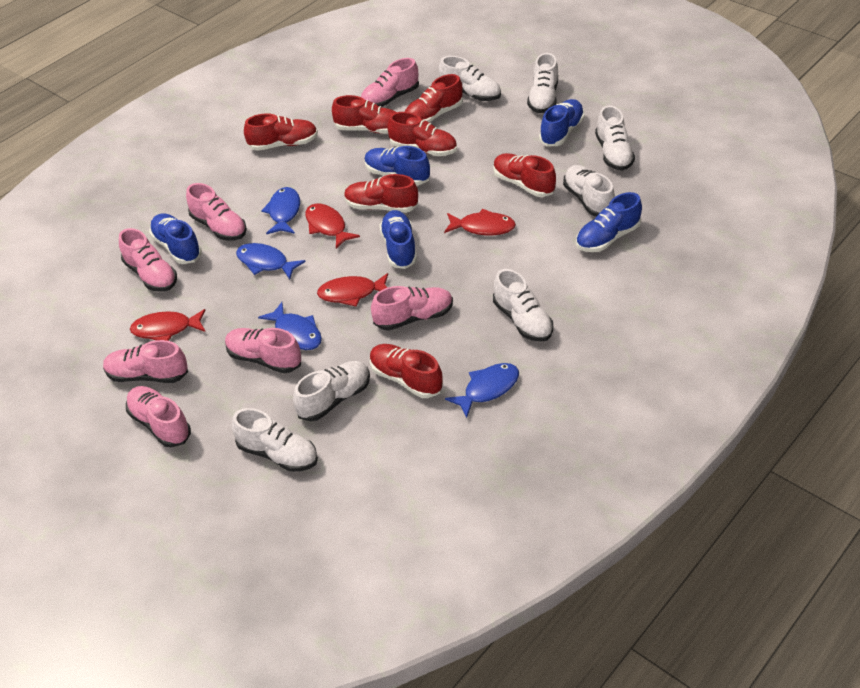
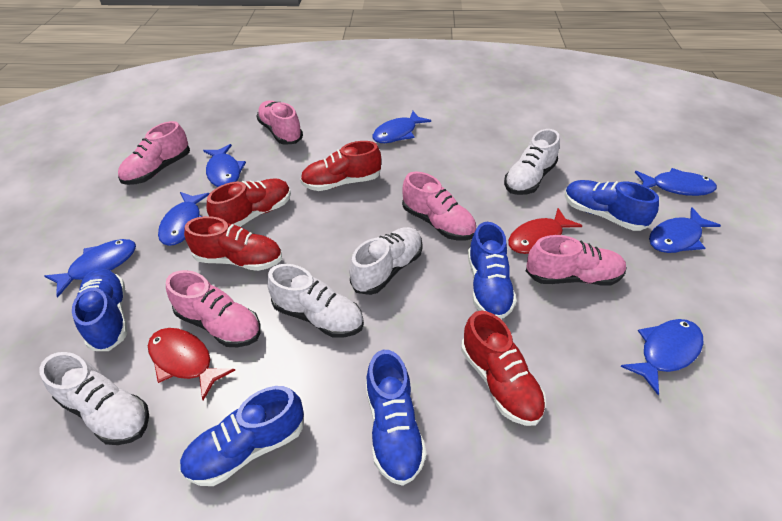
blue fish: 4 -> 7
pink shoe: 7 -> 5
red fish: 4 -> 2
red shoe: 7 -> 4
white shoe: 7 -> 4

